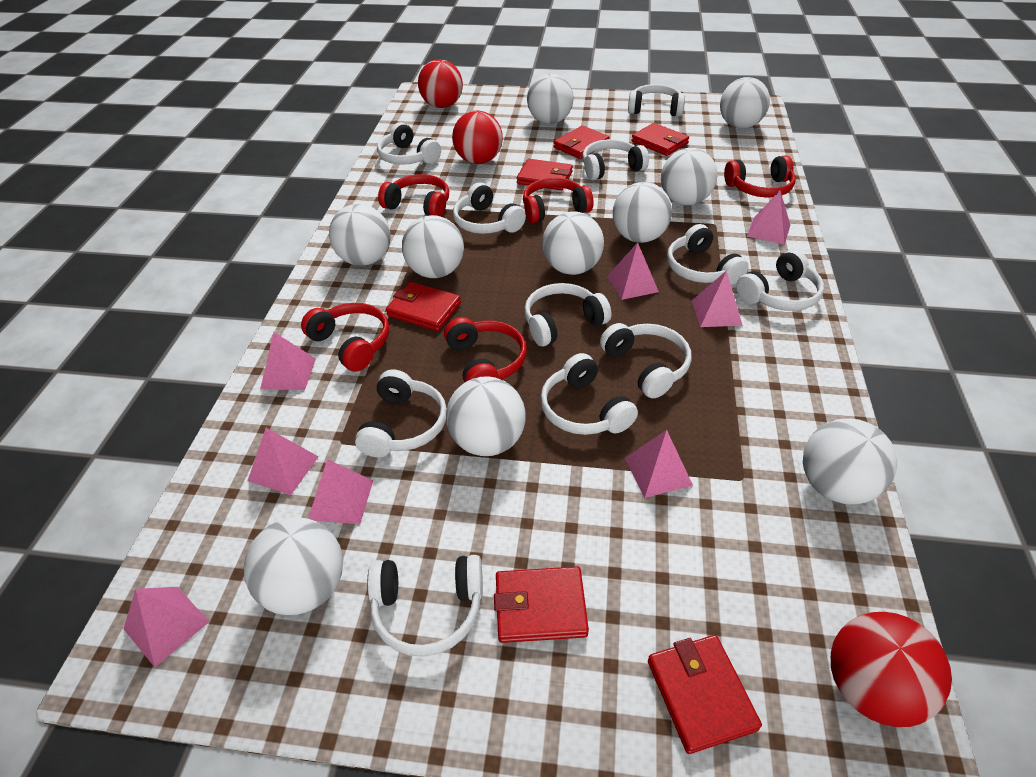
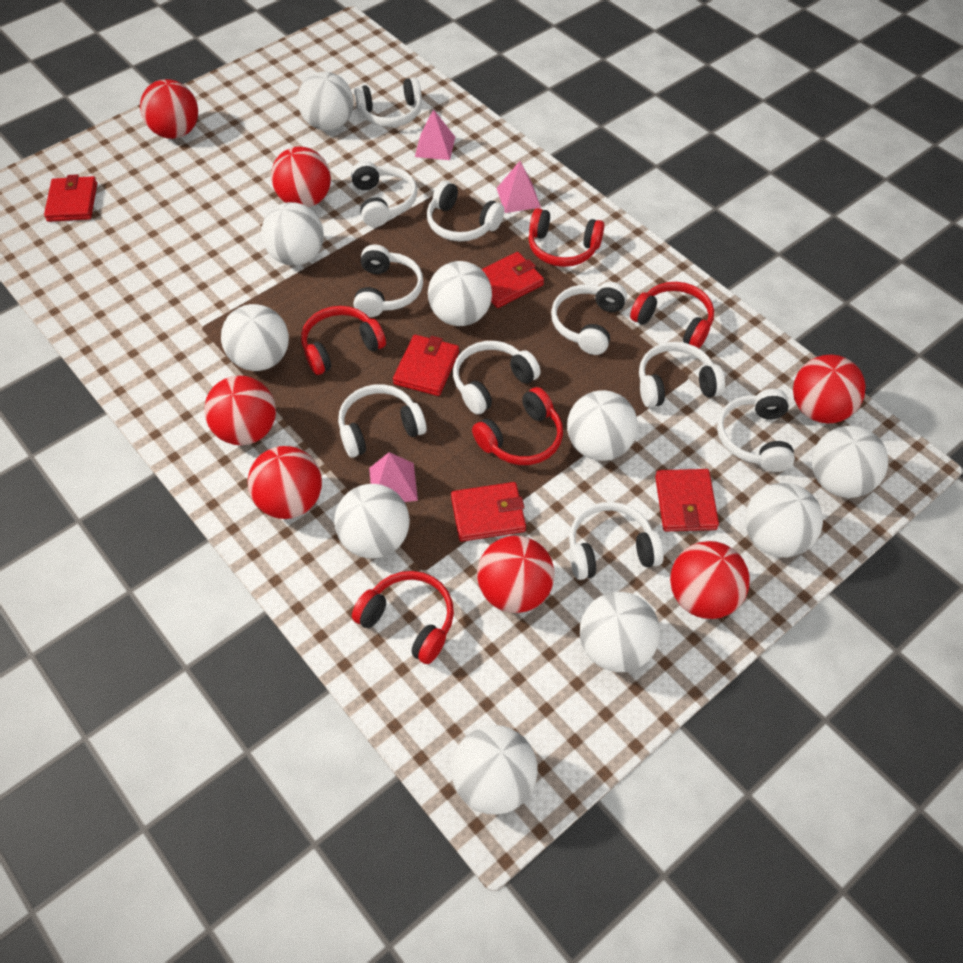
pink pyramid: 8 -> 3
red ball: 3 -> 7
red wallet: 6 -> 5
white headphones: 11 -> 10

